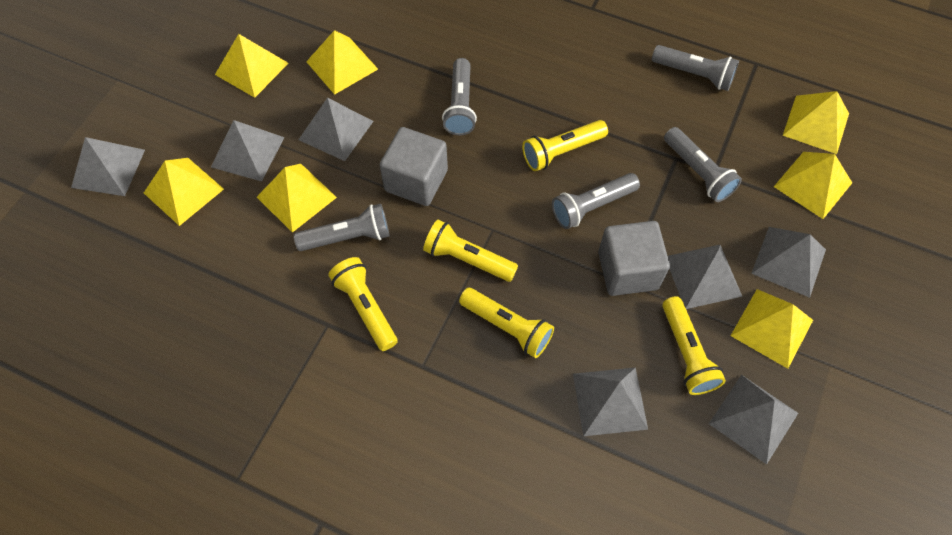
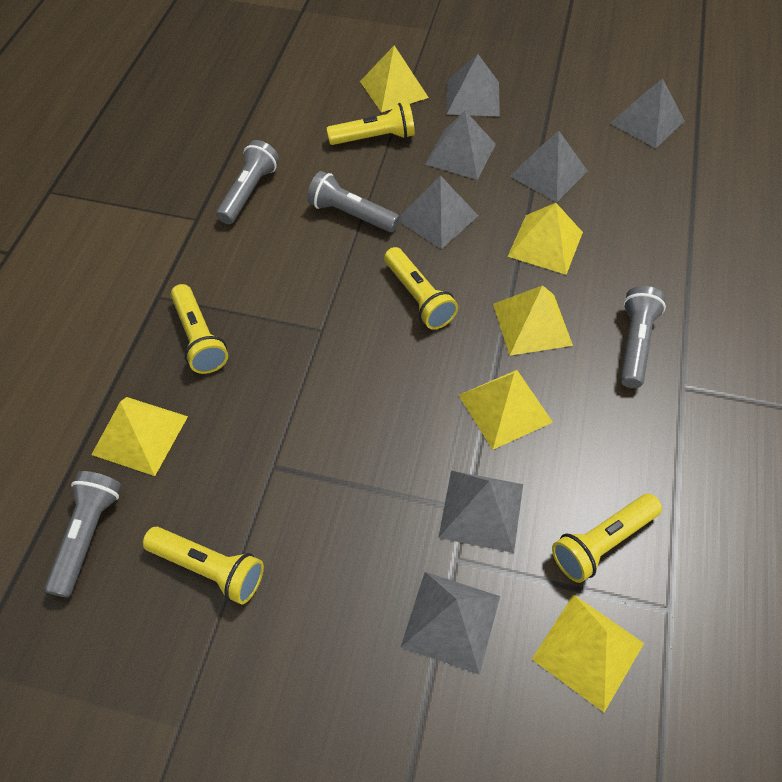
grey cube: 2 -> 0
grey flashlight: 5 -> 4
yellow pyramid: 7 -> 6

